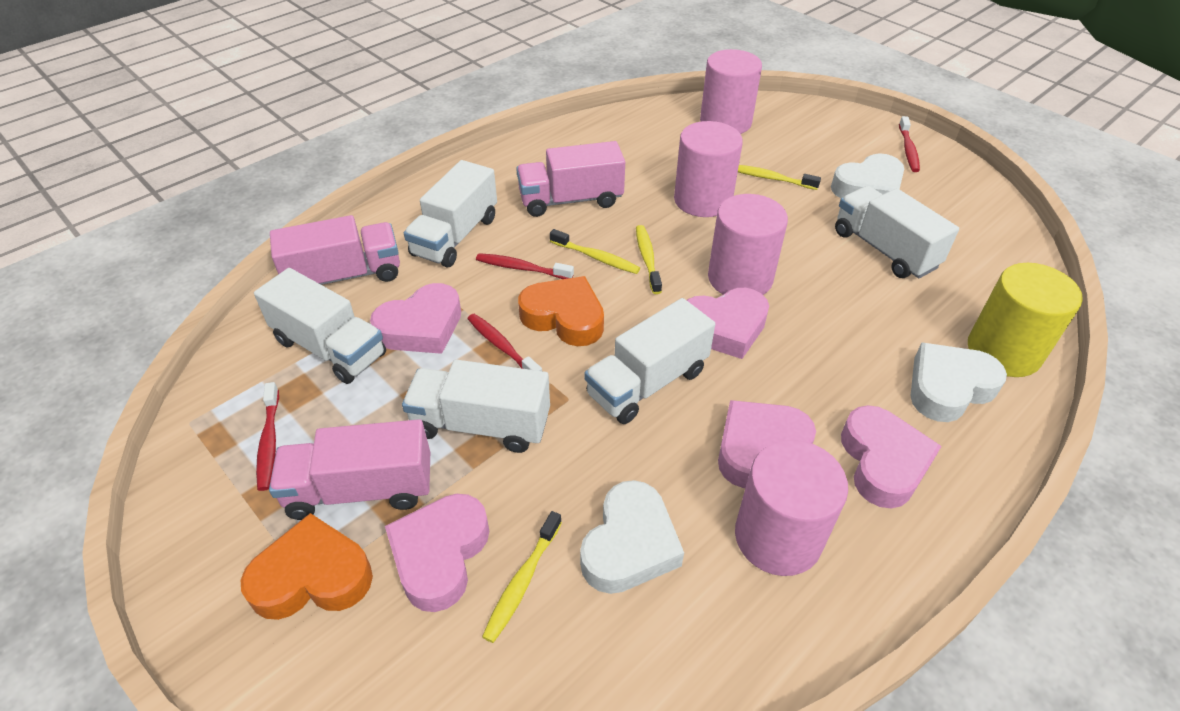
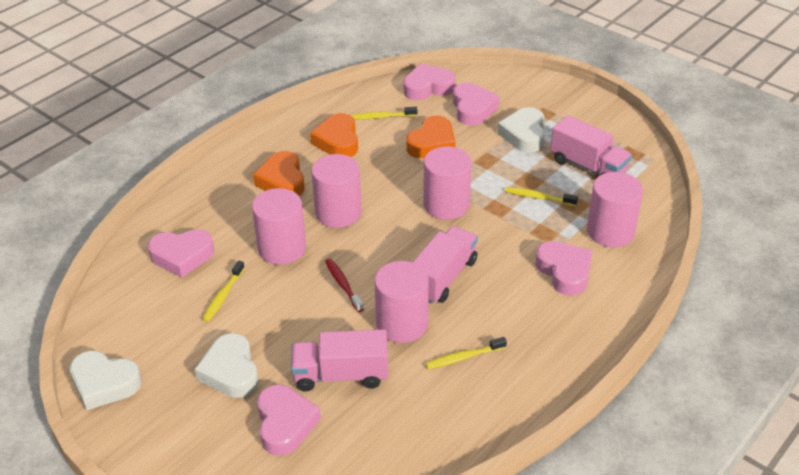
orange heart: 2 -> 3
pink cylinder: 4 -> 5
red toothbrush: 4 -> 1
white truck: 5 -> 0
yellow cylinder: 1 -> 0

